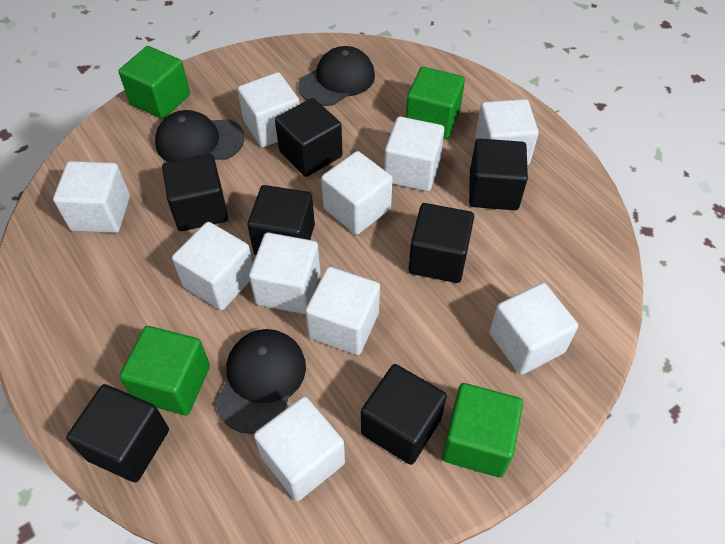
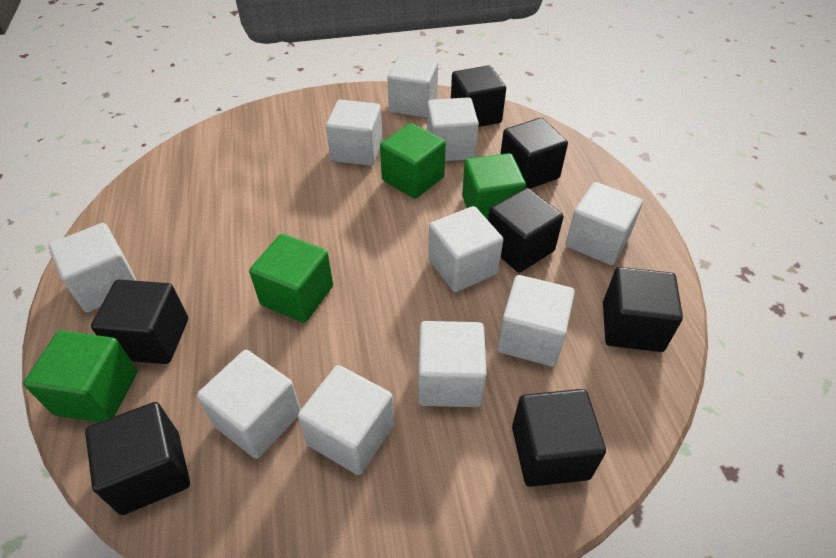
black cap: 3 -> 0

